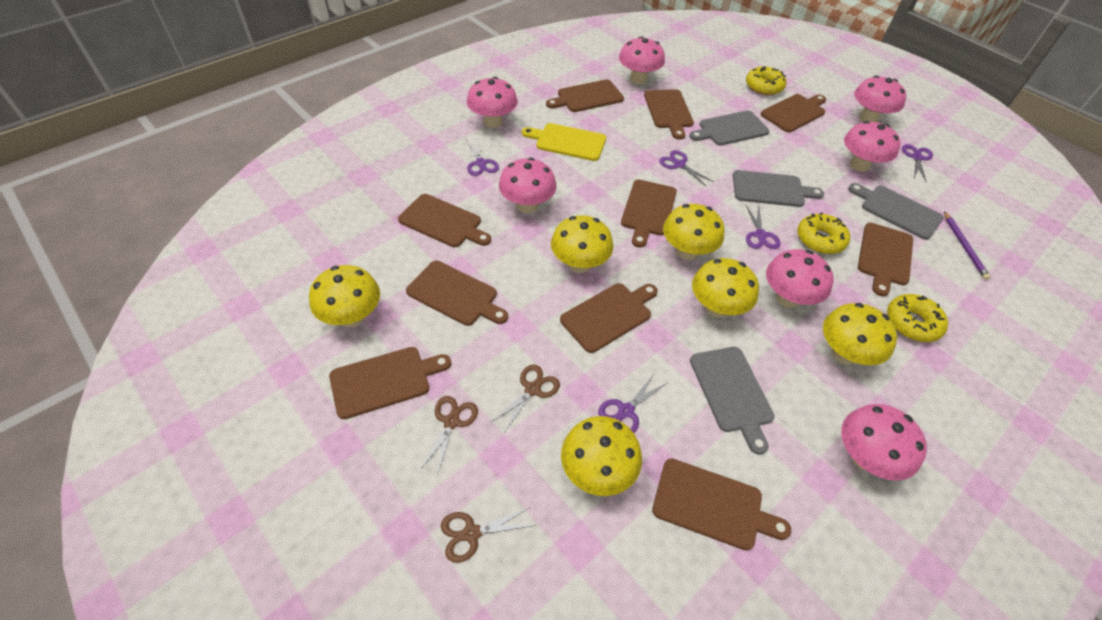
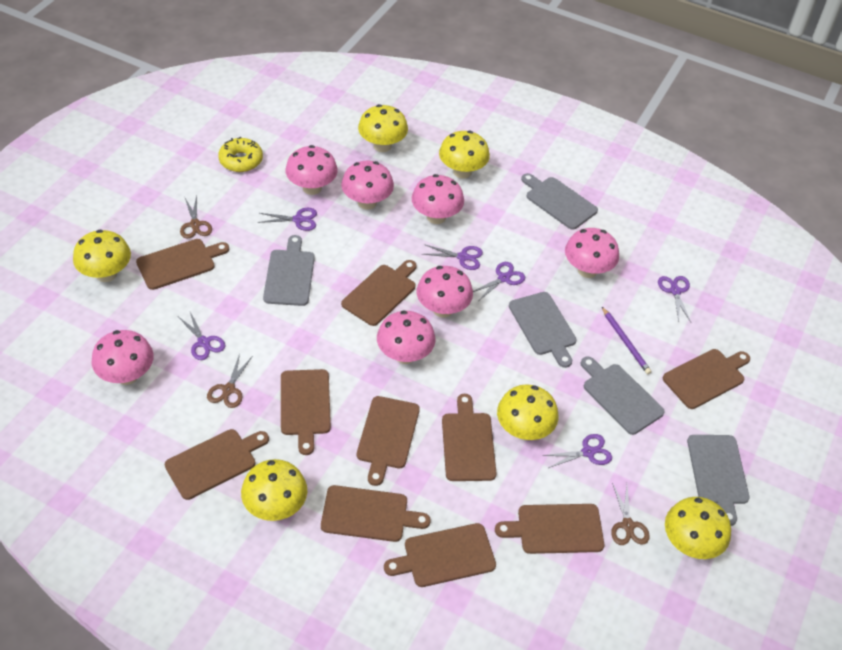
grey cutting board: 4 -> 5
purple scissors: 5 -> 6
yellow cutting board: 1 -> 0
yellow donut: 3 -> 1

